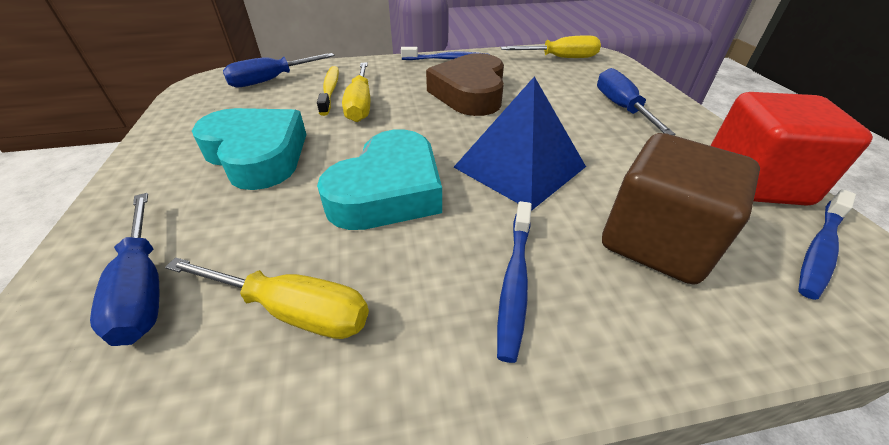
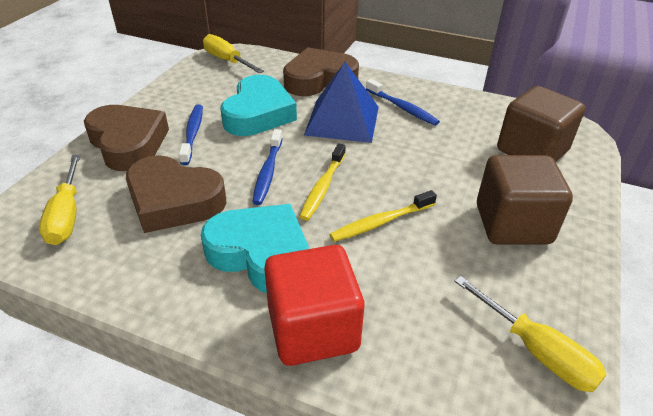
blue screwdriver: 3 -> 0
brown cube: 1 -> 2
brown heart: 1 -> 3
yellow toothbrush: 1 -> 2

